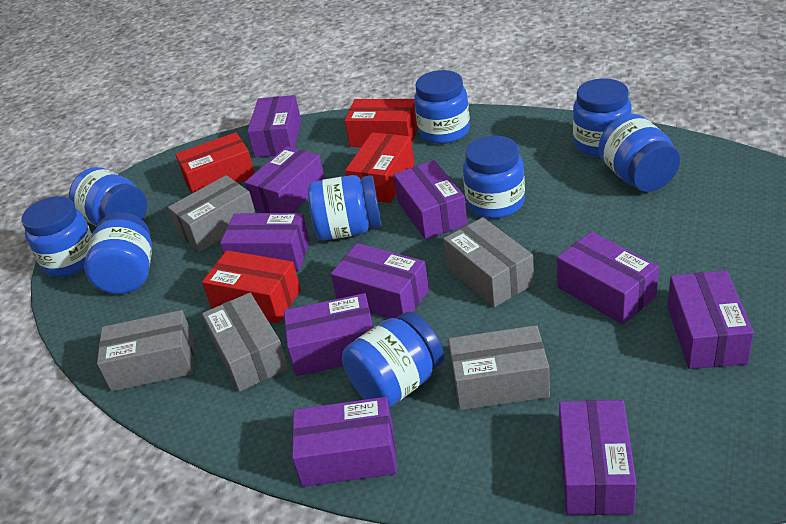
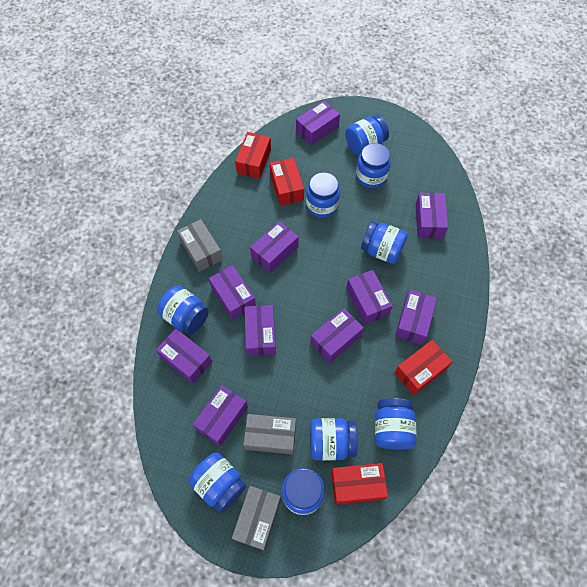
grey box: 5 -> 3

